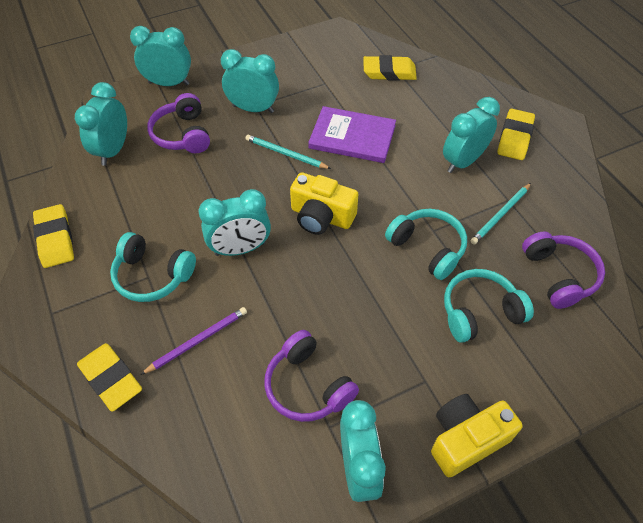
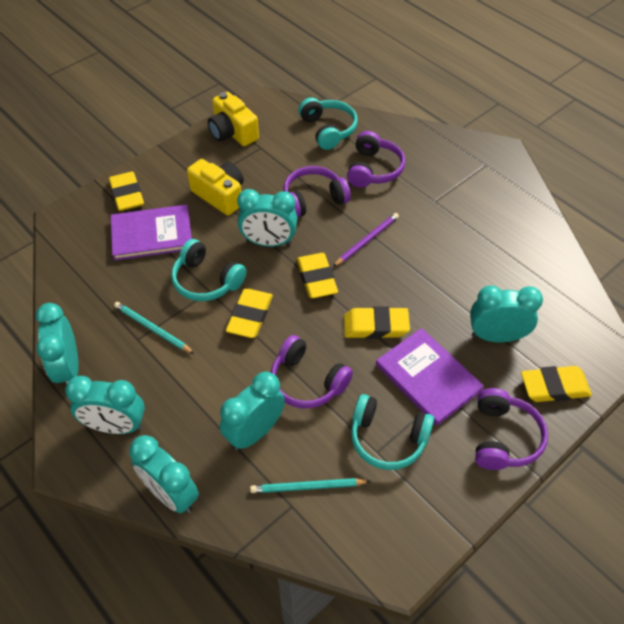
purple book: 1 -> 2
purple headphones: 3 -> 4
yellow eraser: 4 -> 5

